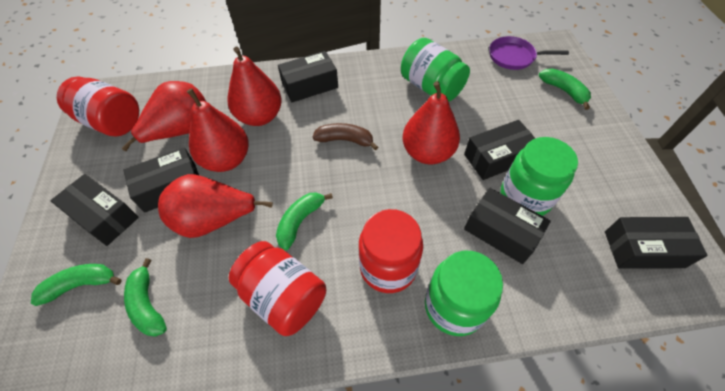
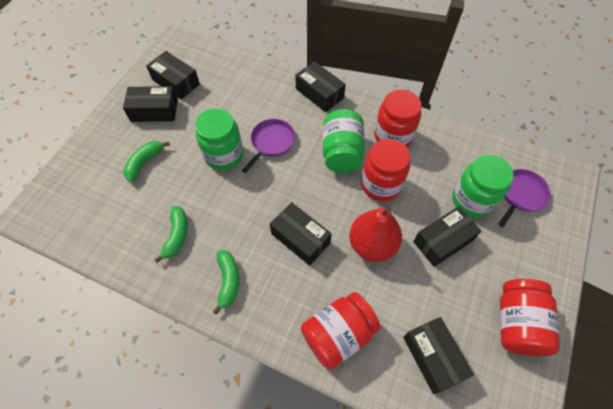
brown banana: 1 -> 0
green banana: 4 -> 3
purple pan: 1 -> 2
red jar: 3 -> 4
red pear: 5 -> 1

